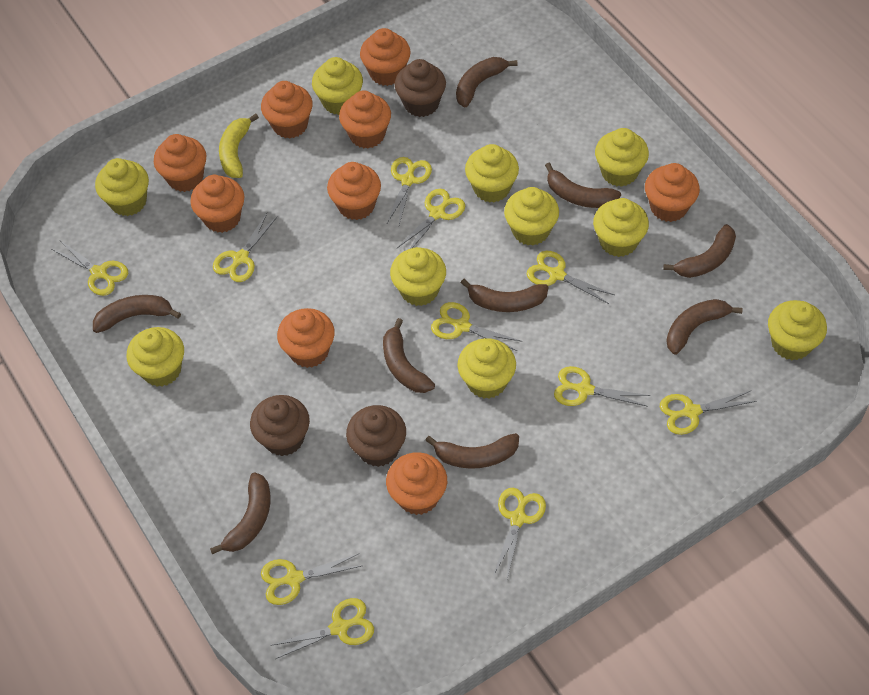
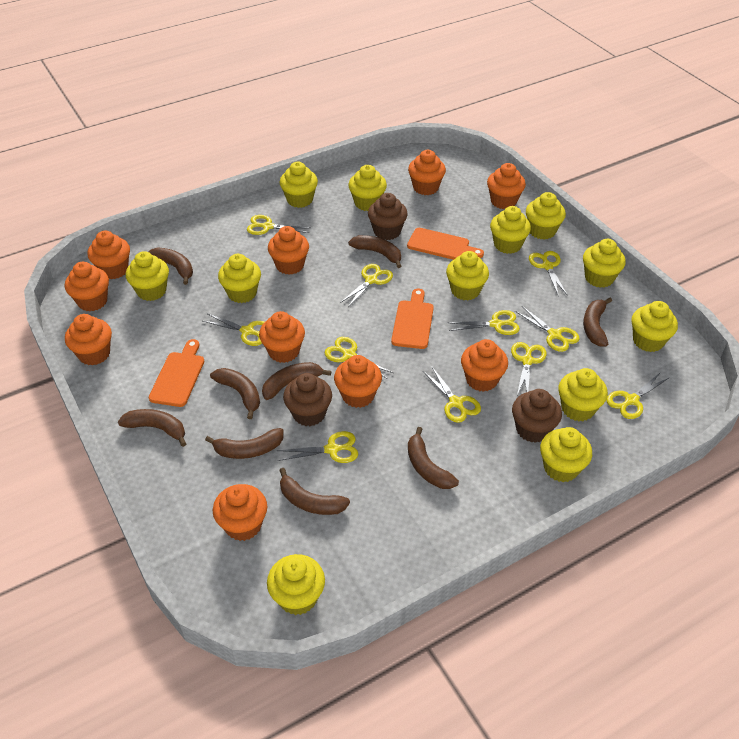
orange cupcake: 9 -> 10
orange cutting board: 0 -> 3
yellow banana: 1 -> 0
yellow cupcake: 10 -> 12

